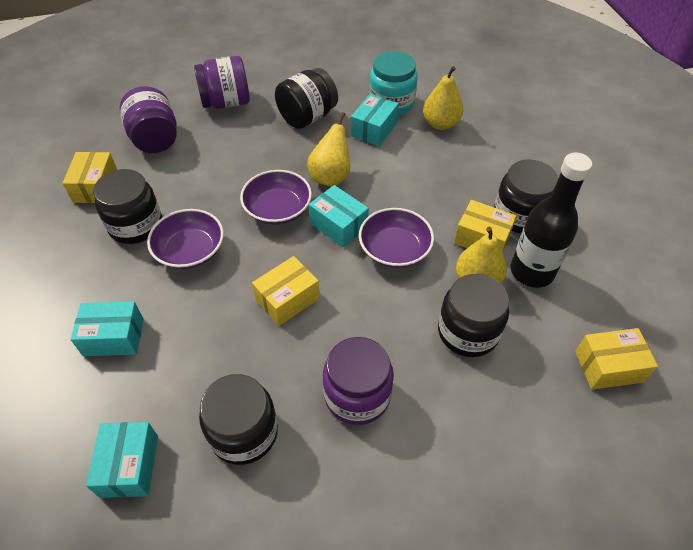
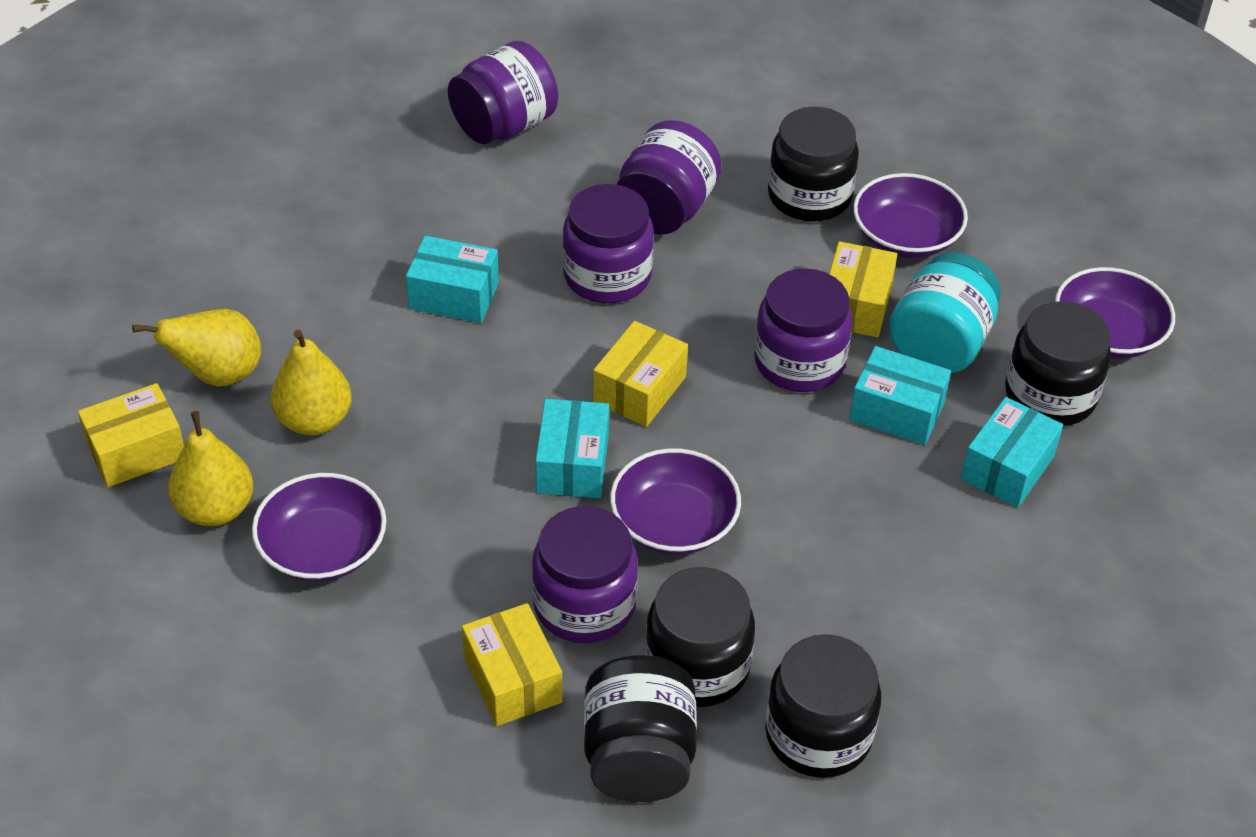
black bottle: 1 -> 0
purple bowl: 3 -> 4
purple jar: 3 -> 5

